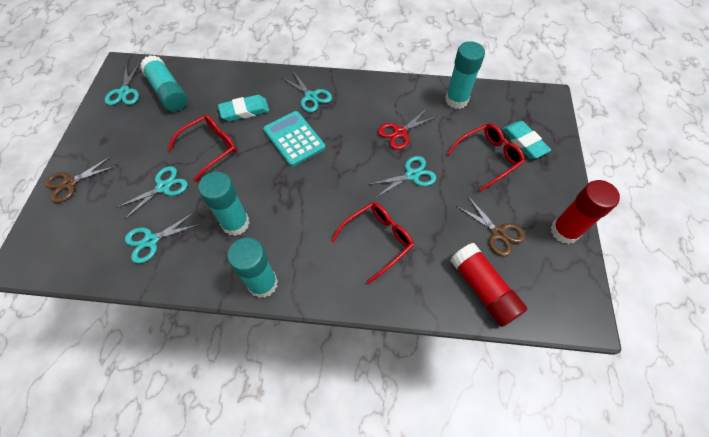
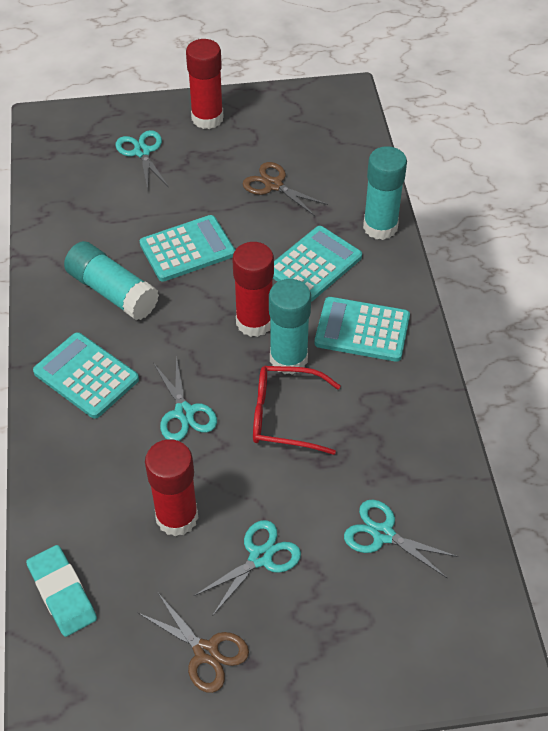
red glasses: 3 -> 1
red glue stick: 2 -> 3
red scissors: 1 -> 0
turquoise calculator: 1 -> 4
turquoise eraser: 2 -> 1
turquoise glue stick: 4 -> 3
turquoise scissors: 5 -> 4

